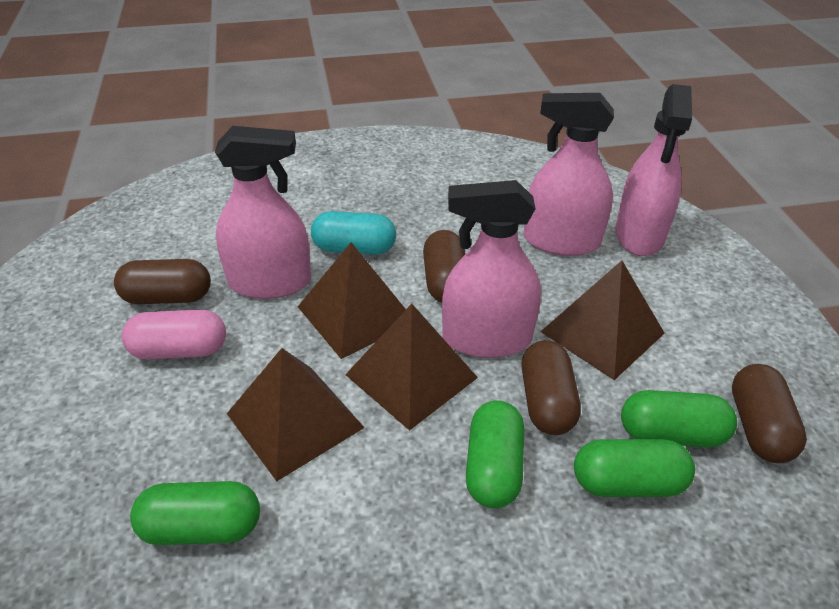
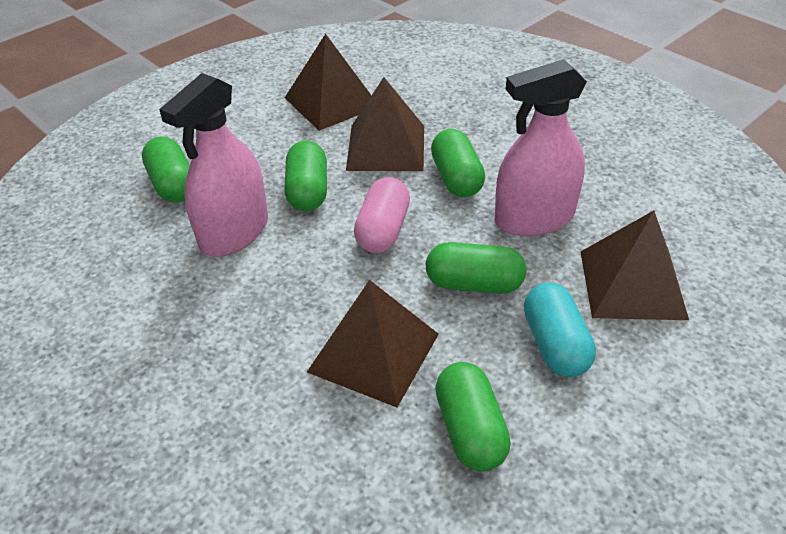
brown capsule: 4 -> 0
green capsule: 4 -> 5
pink spray bottle: 4 -> 2

